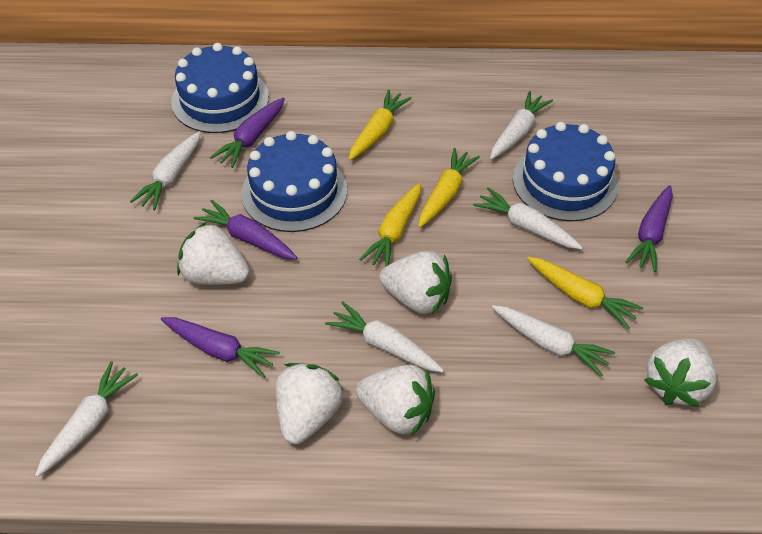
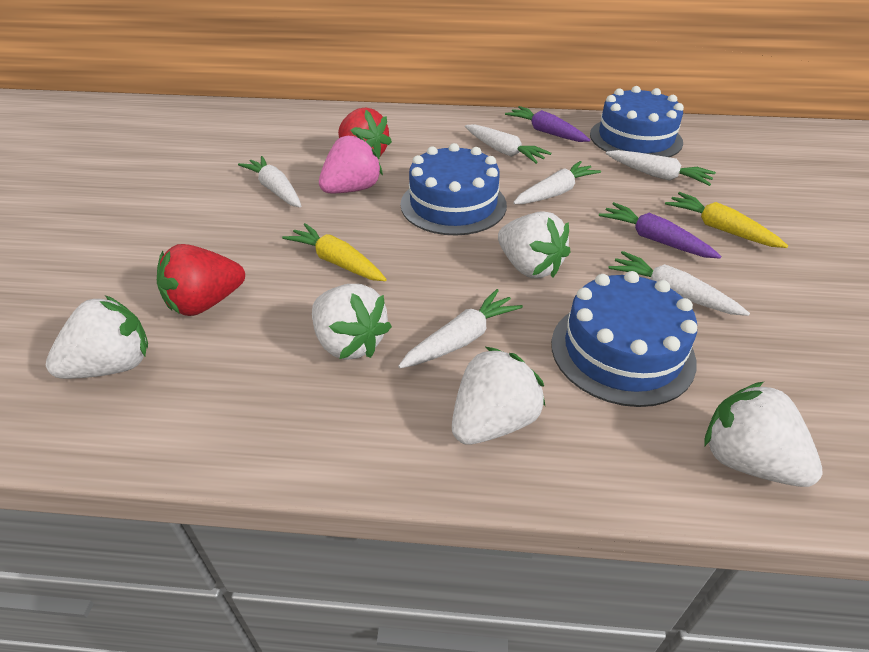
pink strawberry: 0 -> 1
purple carrot: 4 -> 2
red strawberry: 0 -> 2
yellow carrot: 4 -> 2

